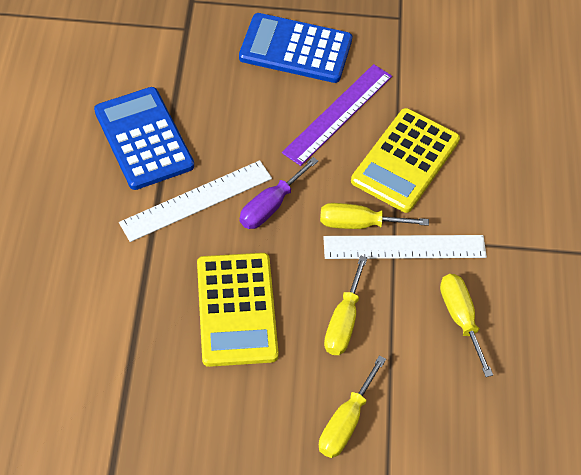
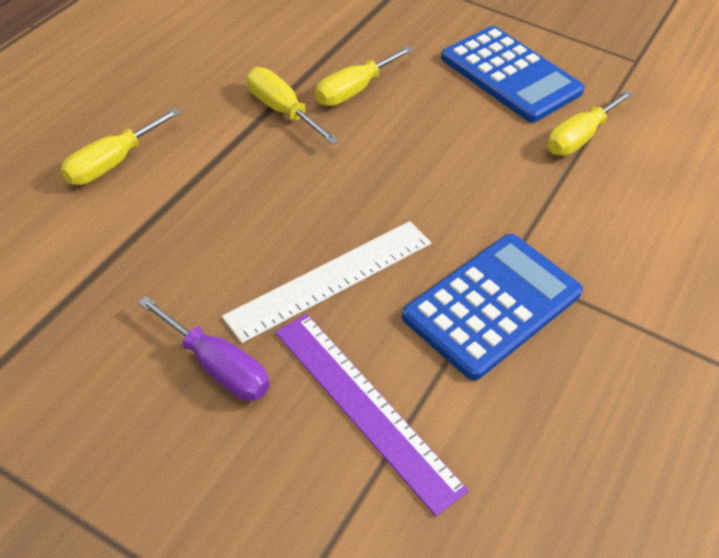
white ruler: 2 -> 1
yellow calculator: 2 -> 0

